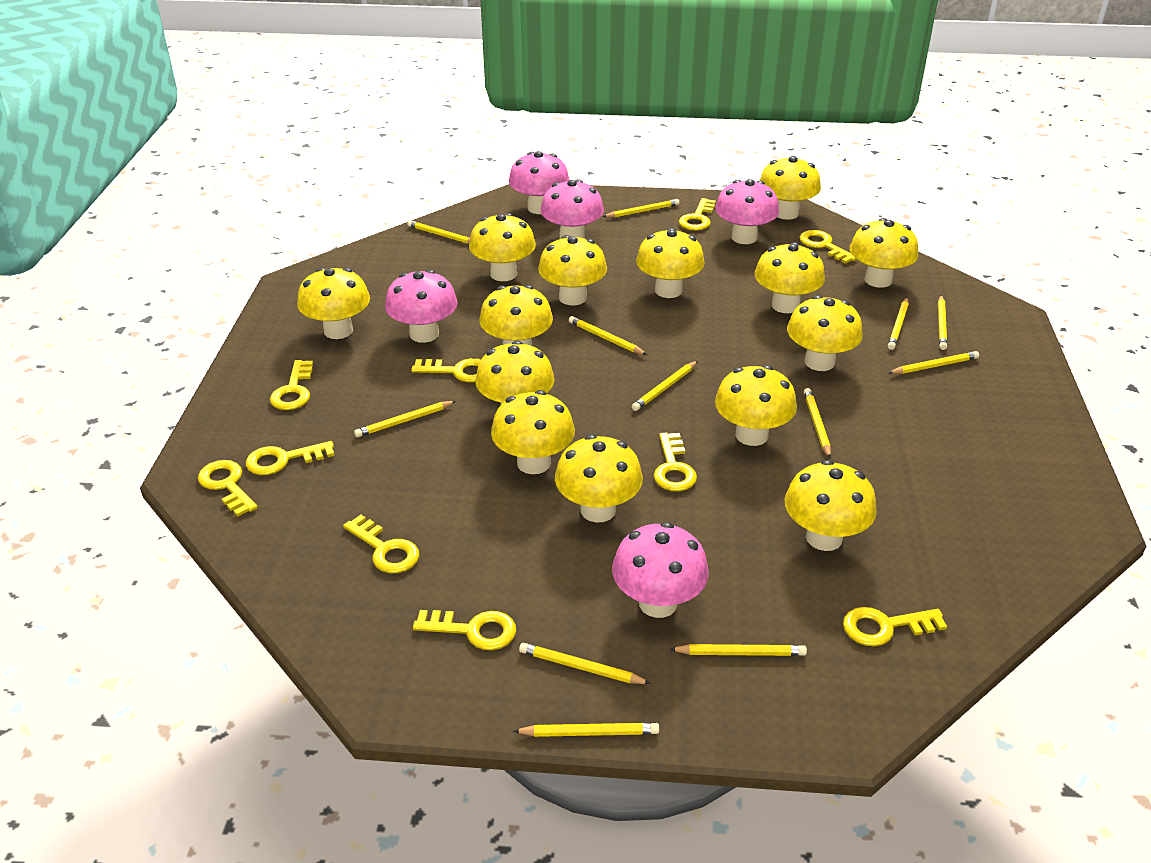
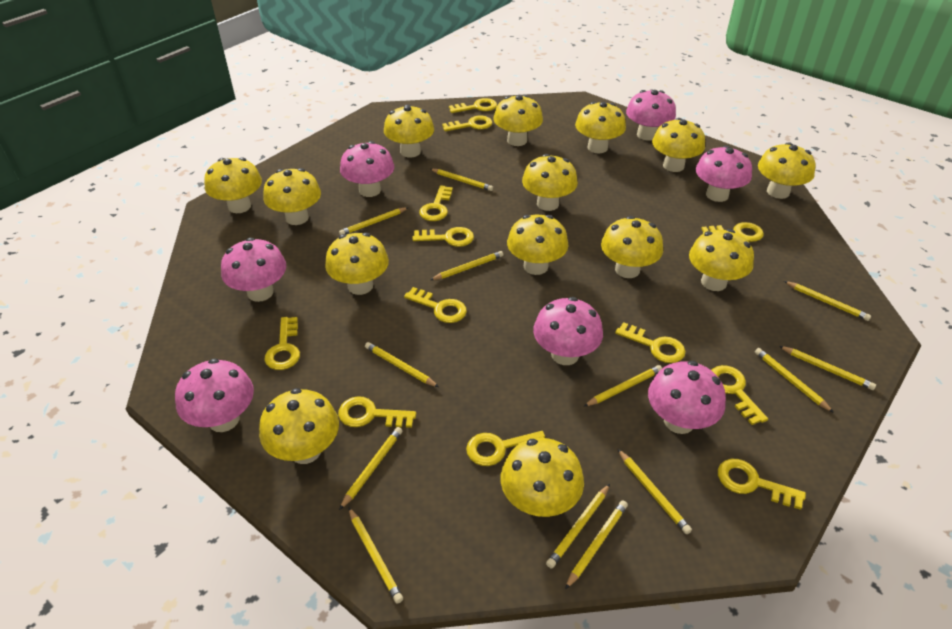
pink mushroom: 5 -> 7
yellow key: 10 -> 12
yellow pencil: 12 -> 13

